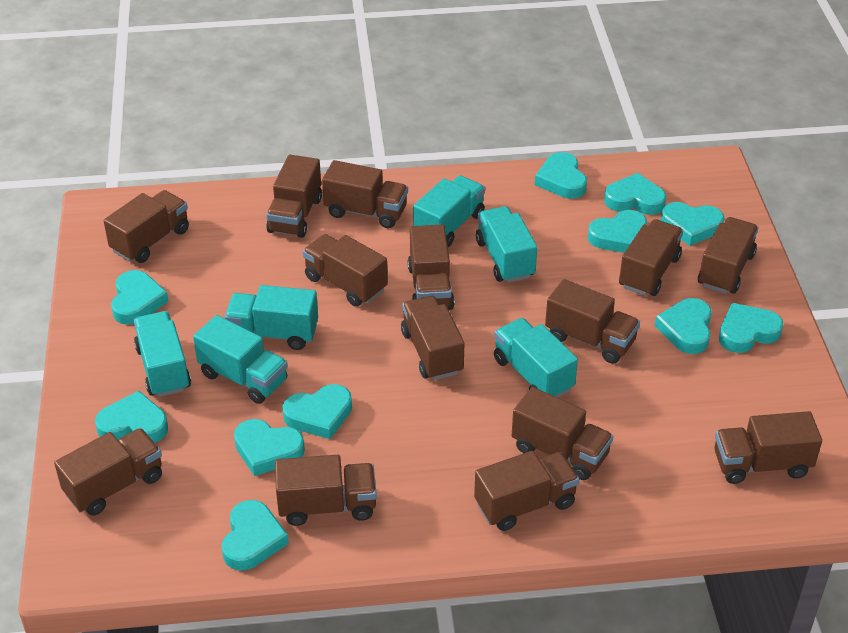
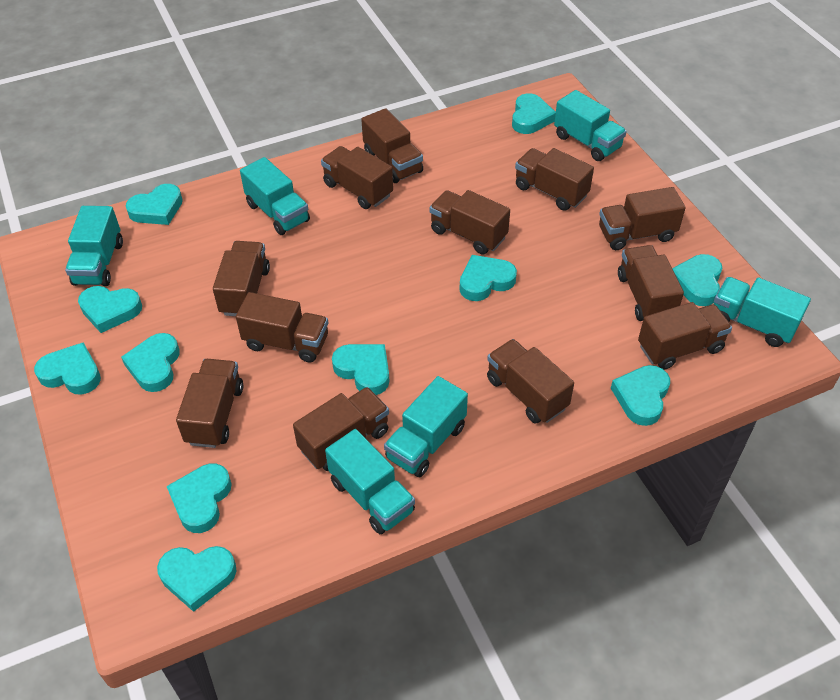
brown truck: 14 -> 12

